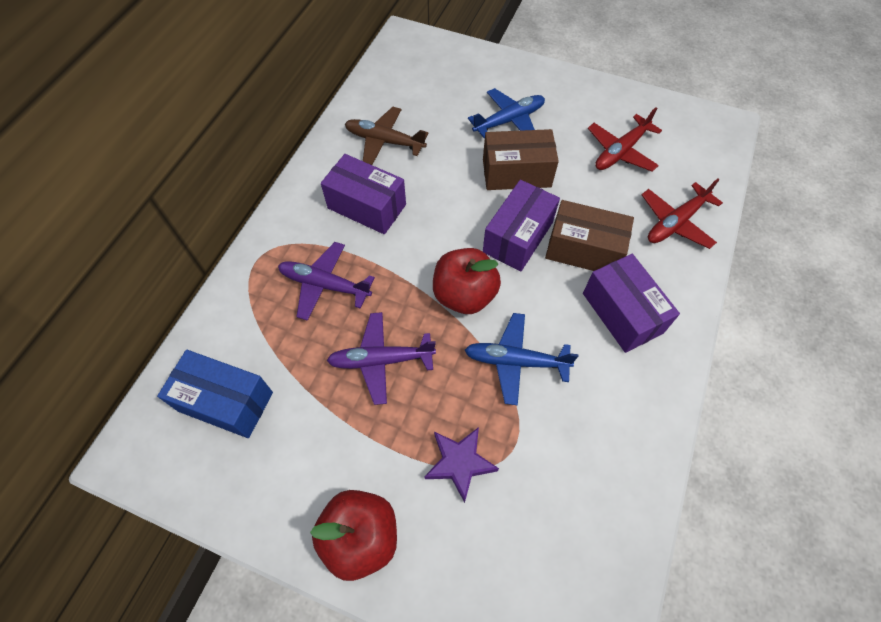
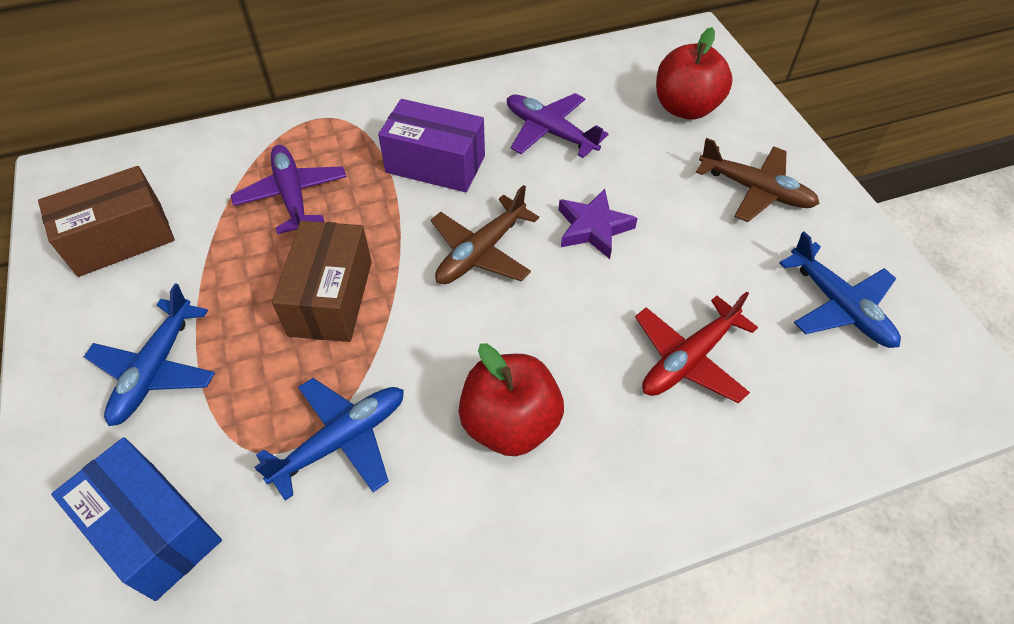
blue plane: 2 -> 3
brown plane: 1 -> 2
purple box: 3 -> 1
red plane: 2 -> 1

